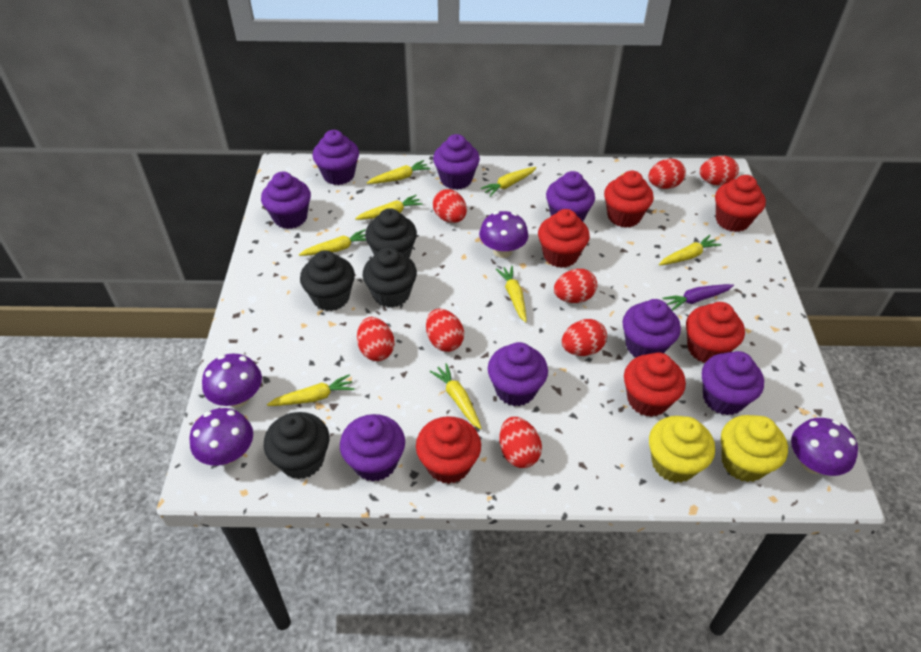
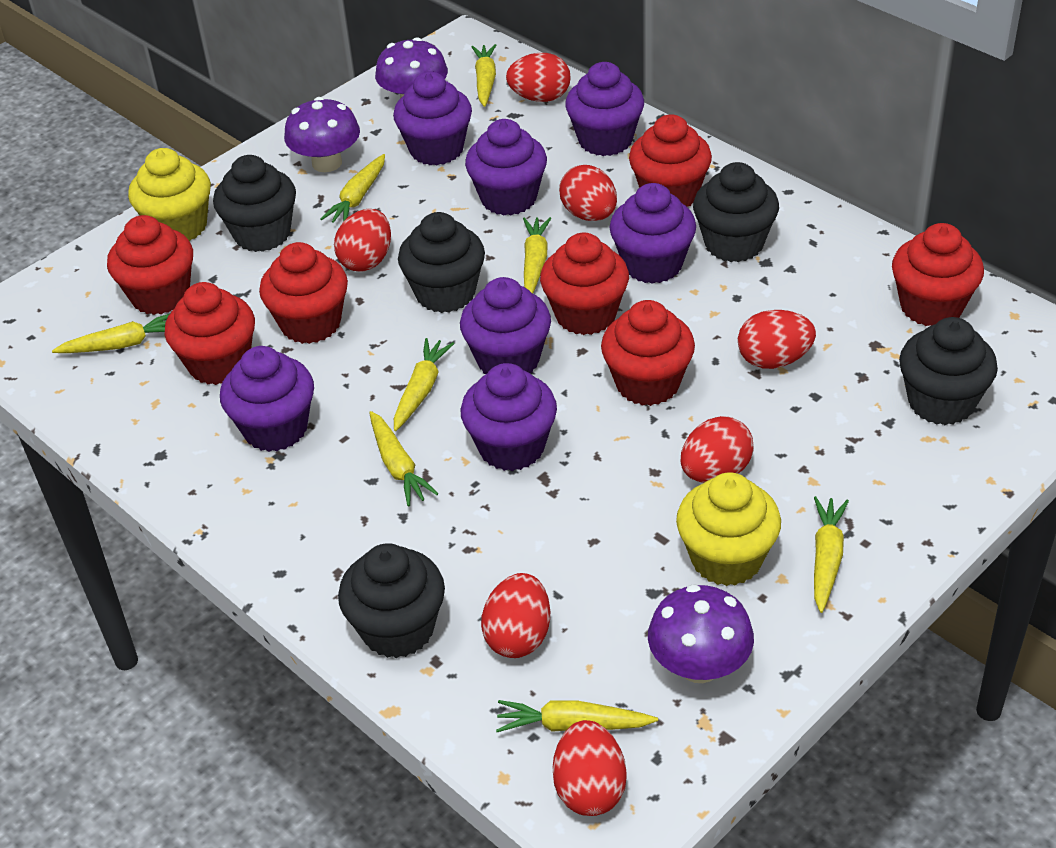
black cupcake: 4 -> 5
purple carrot: 1 -> 0
purple cupcake: 8 -> 7
purple mushroom: 4 -> 3
red cupcake: 6 -> 7
red egg: 8 -> 7

